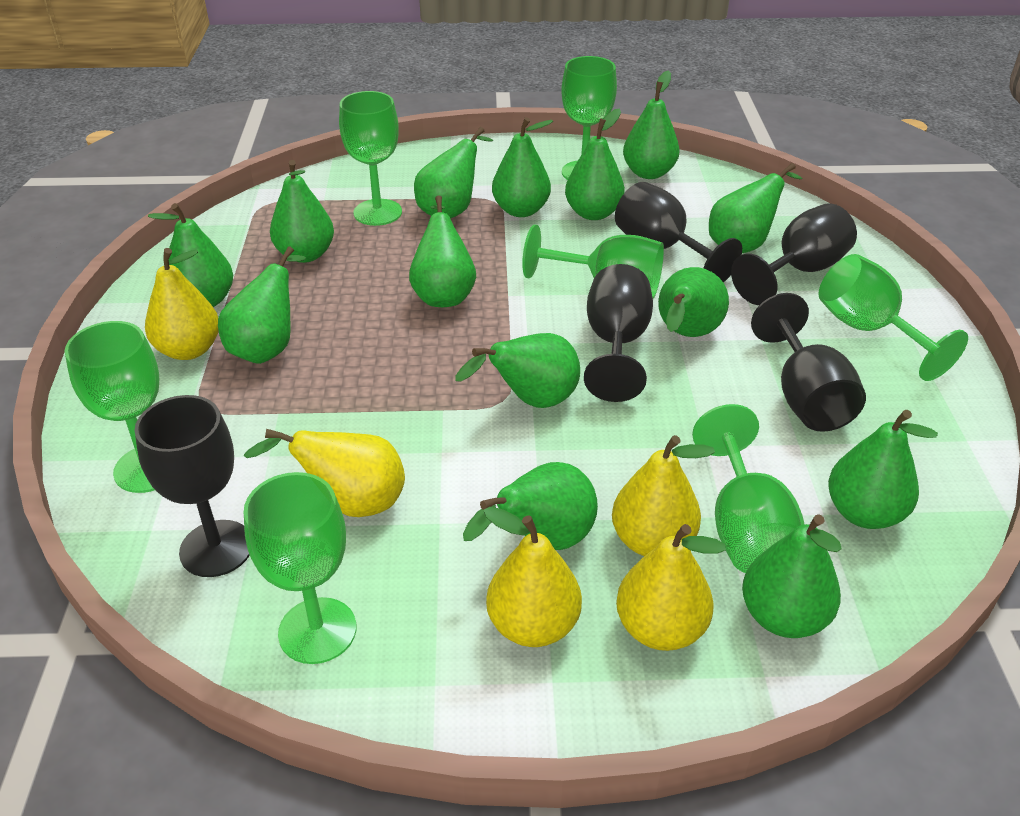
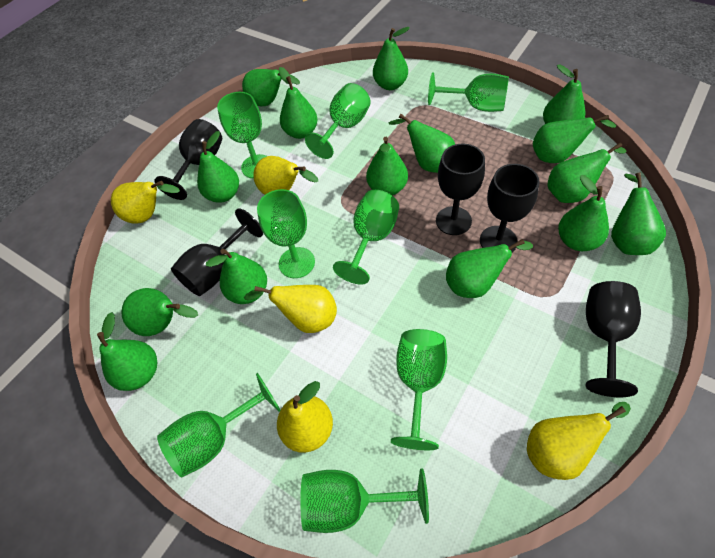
green goblet: 7 -> 8
green pear: 14 -> 15

